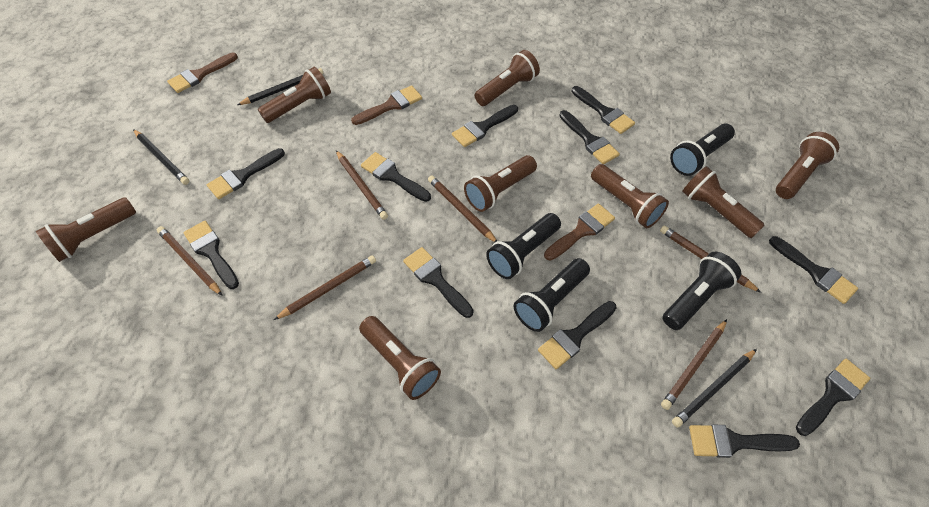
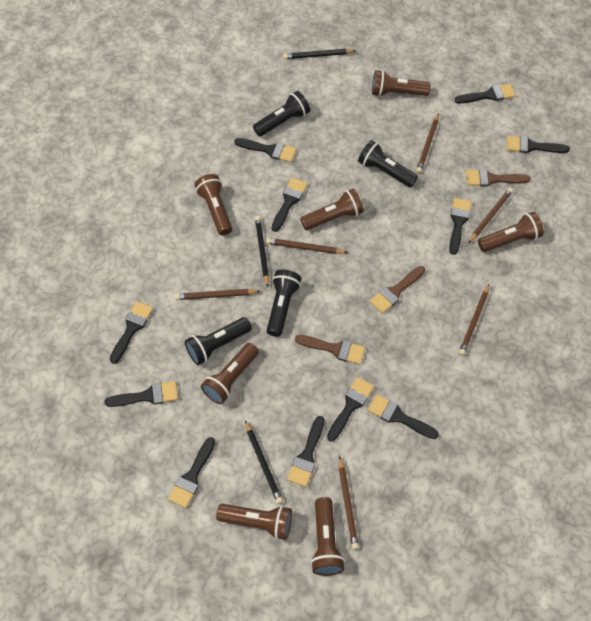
brown flashlight: 8 -> 7

